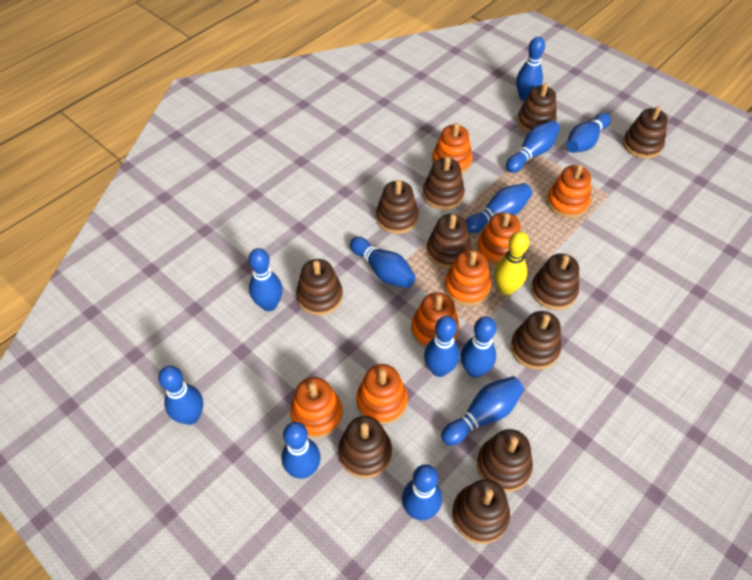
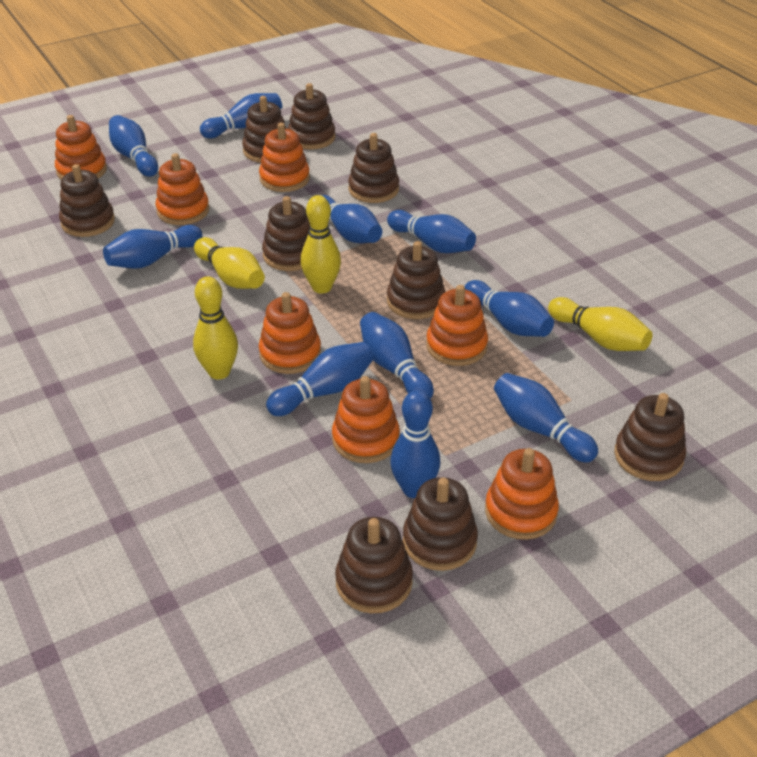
blue bowling pin: 12 -> 10
brown stacking toy: 11 -> 9
yellow bowling pin: 1 -> 4

